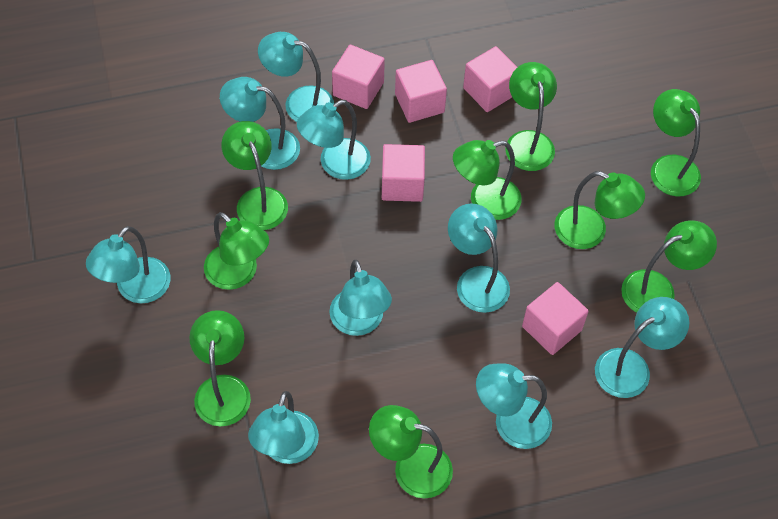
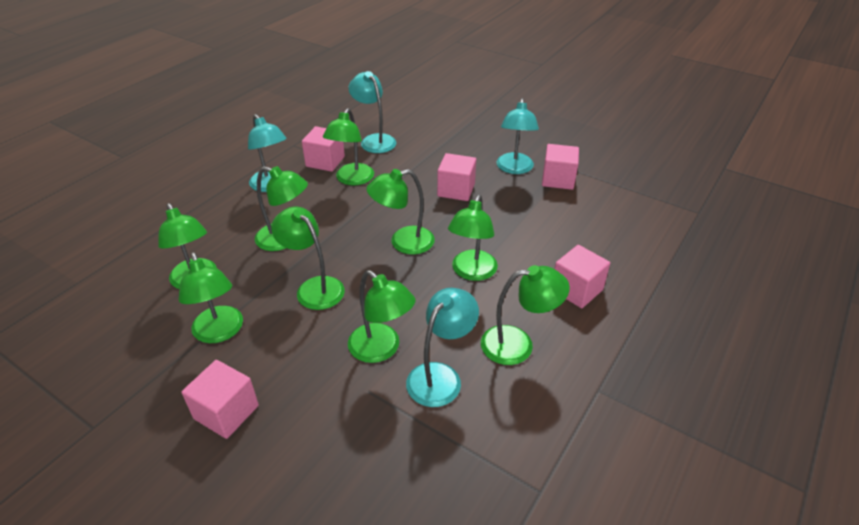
turquoise lamp: 9 -> 4

